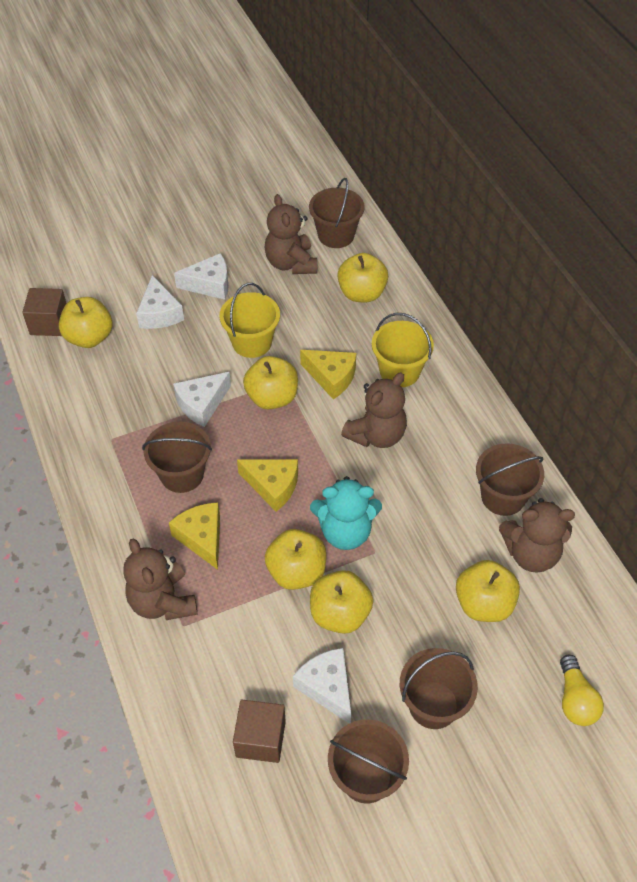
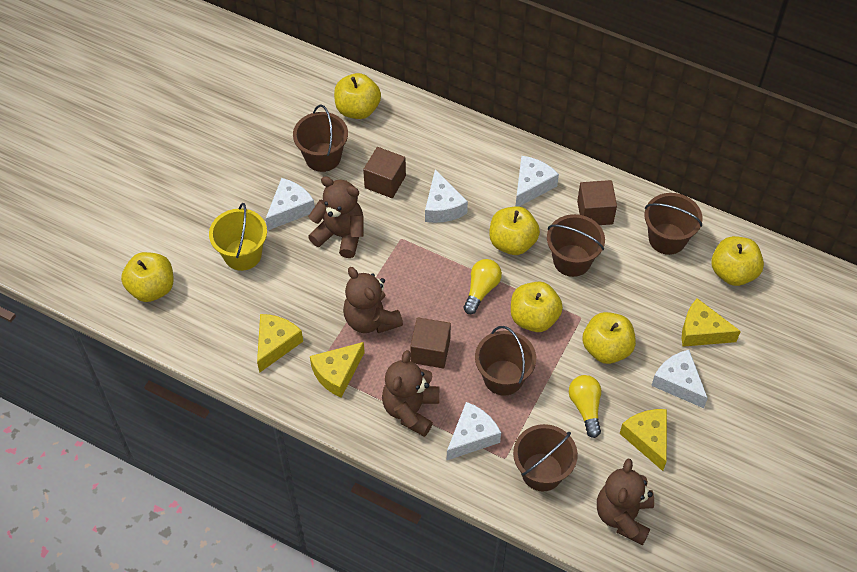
brown cube: 2 -> 3
turquoise teddy bear: 1 -> 0
white cheese: 4 -> 5
yellow bucket: 2 -> 1
yellow cheese: 3 -> 4
yellow light bulb: 1 -> 2

